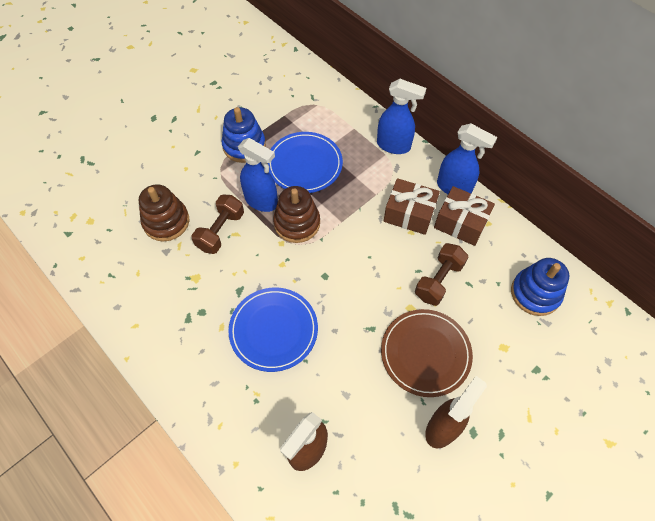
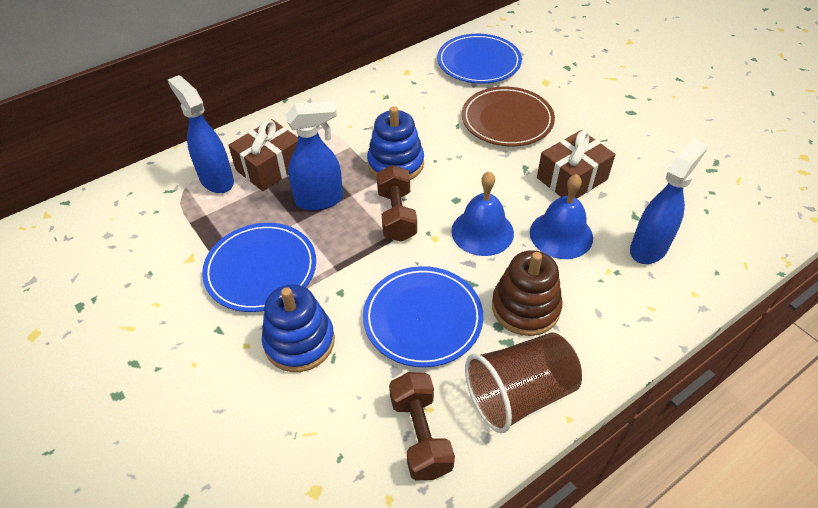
blue bell: 0 -> 2
blue plate: 2 -> 3
brown cup: 0 -> 1
brown spray bottle: 2 -> 0
brown stacking toy: 2 -> 1

